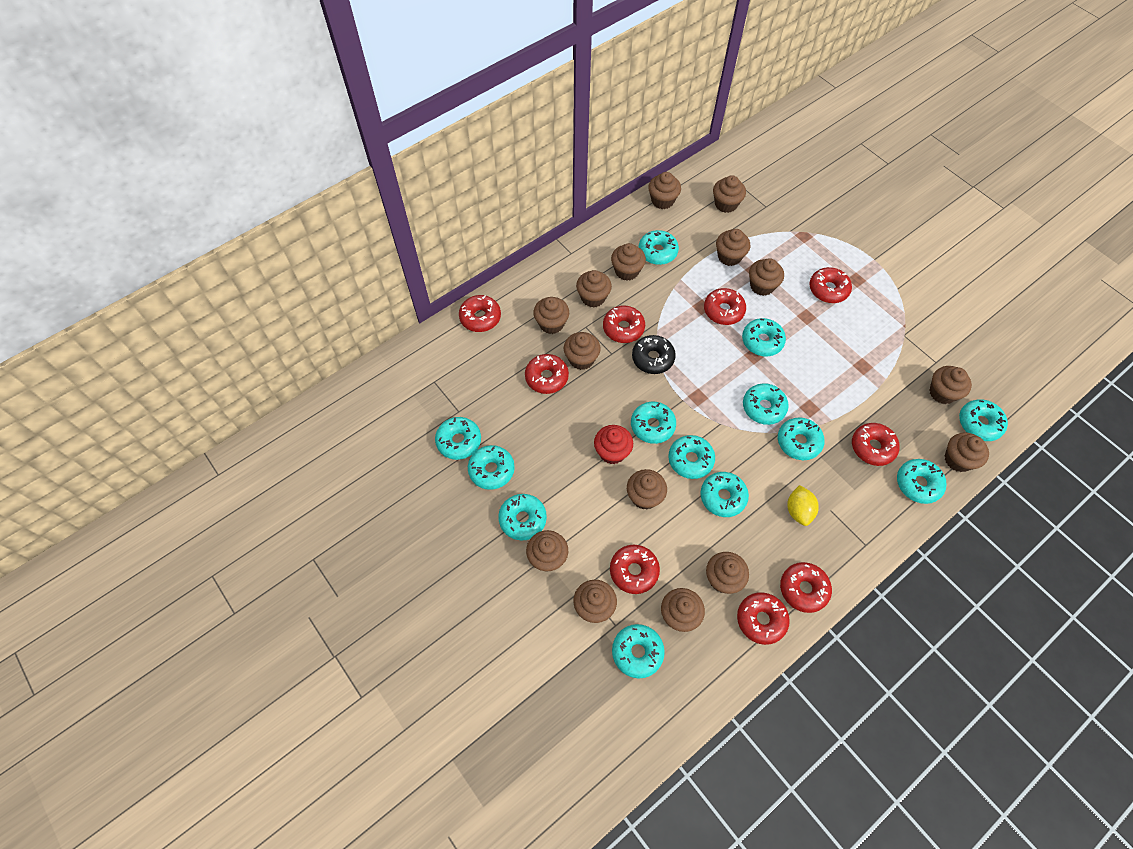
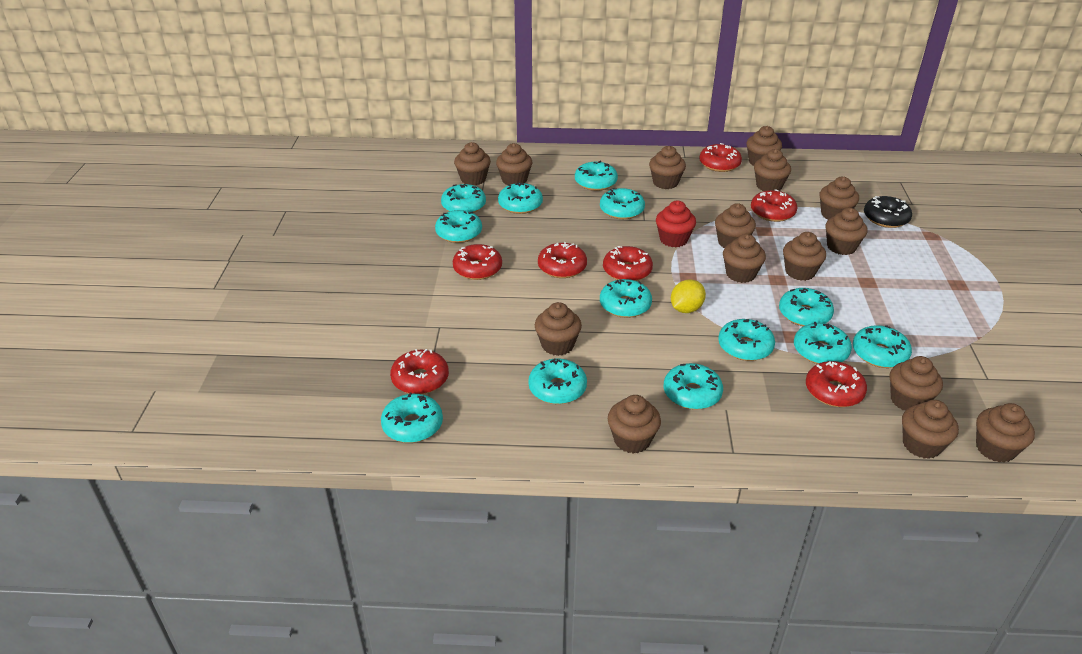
red donut: 9 -> 7

